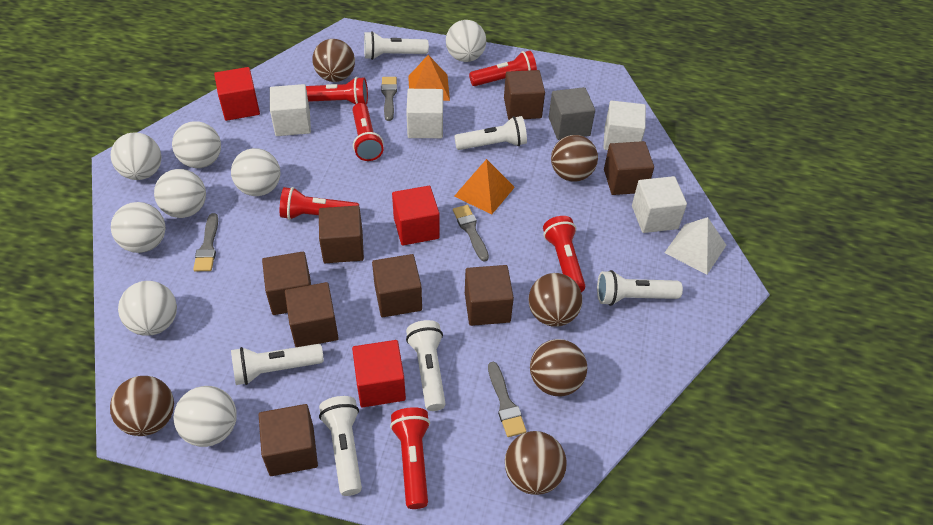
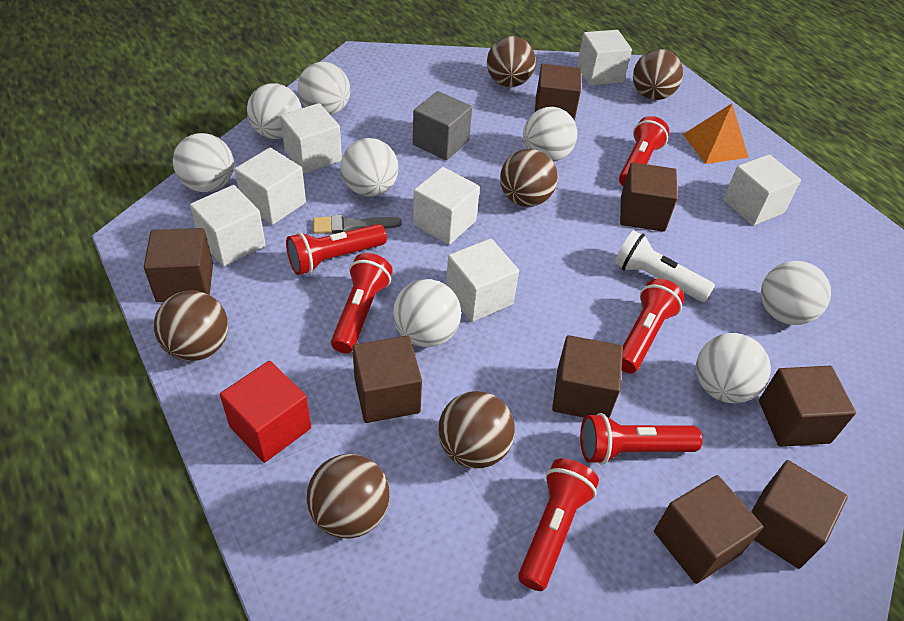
grey brush: 4 -> 1
orange pyramid: 2 -> 1
red cube: 3 -> 1
white cube: 4 -> 7
white flashlight: 6 -> 1
white pyramid: 1 -> 0

